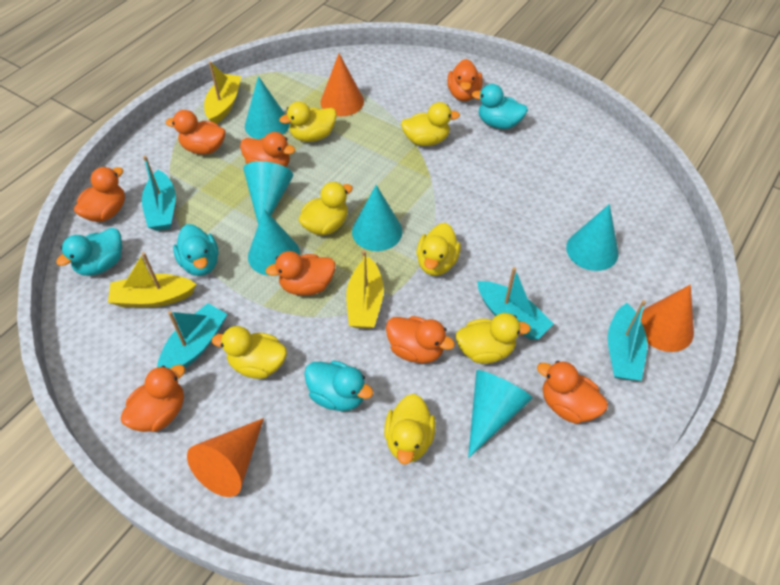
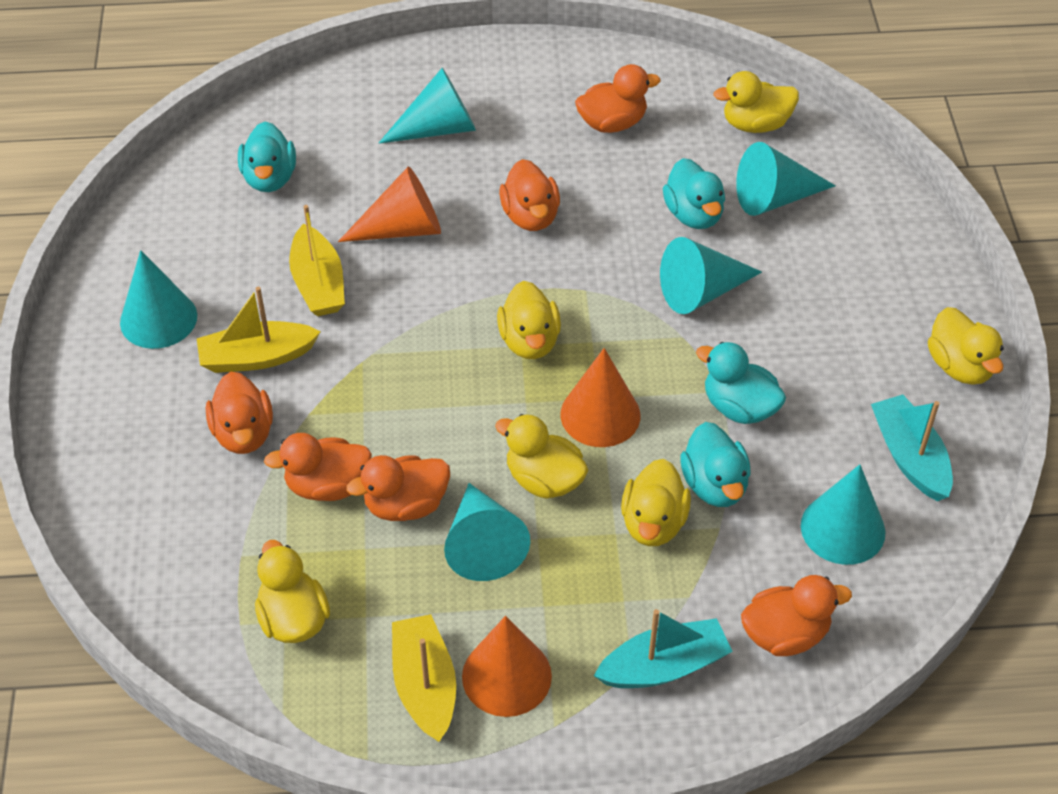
orange duck: 8 -> 6
turquoise boat: 4 -> 2
yellow duck: 7 -> 6

